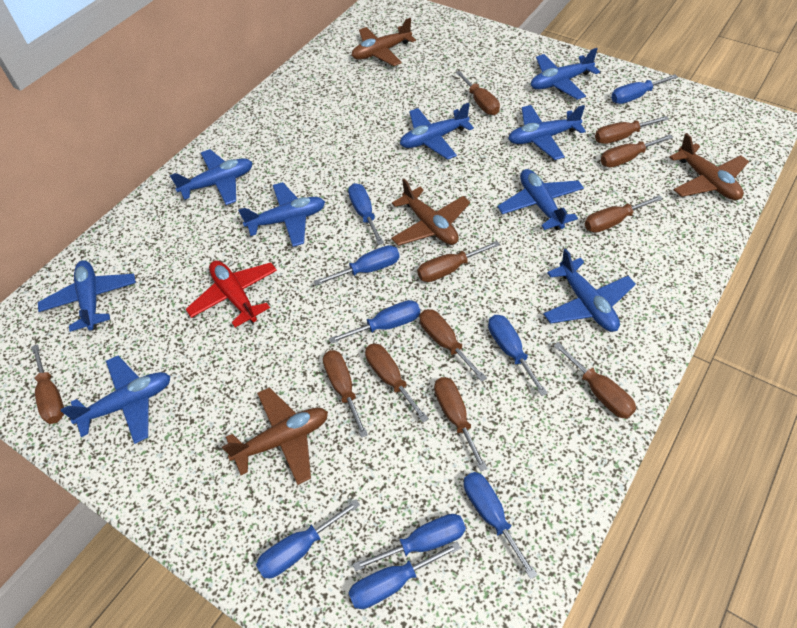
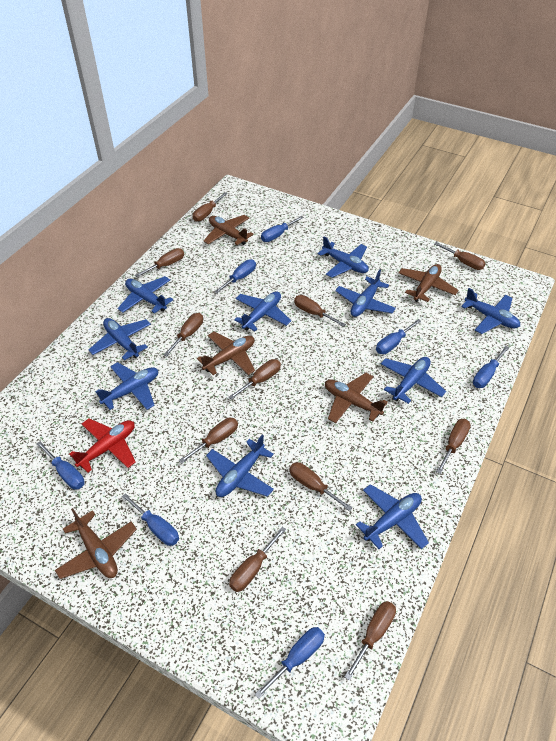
blue plane: 9 -> 10
blue screwdriver: 9 -> 7
brown plane: 4 -> 5

